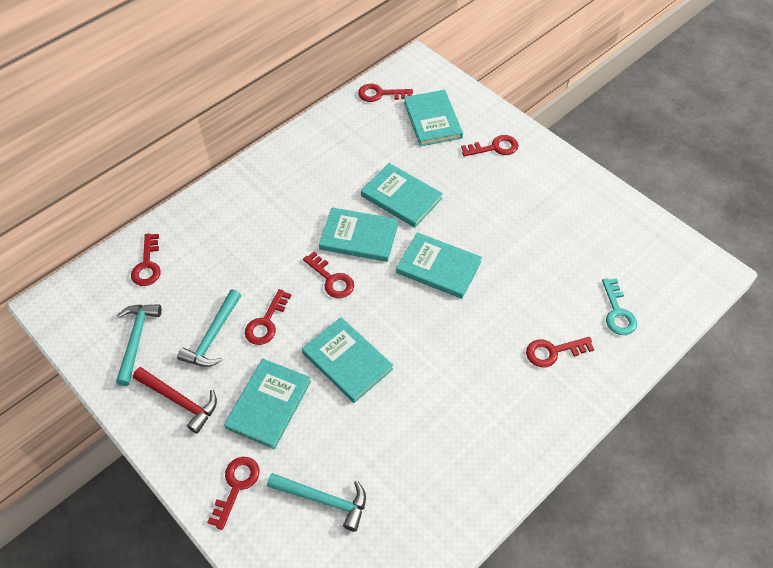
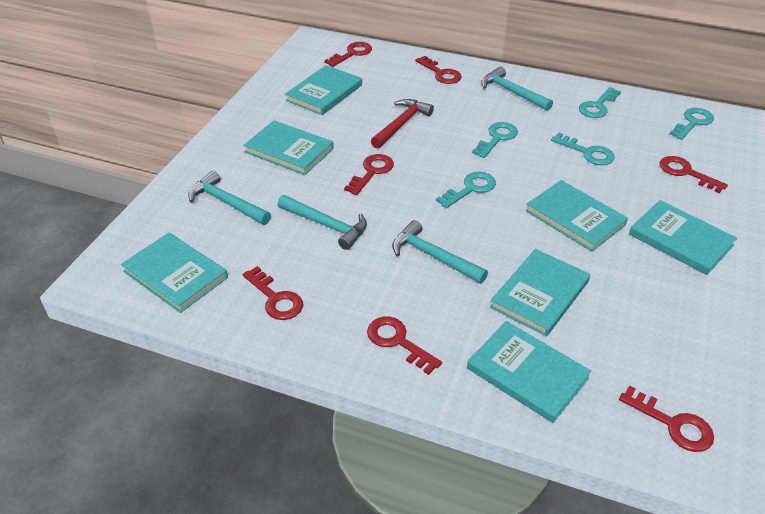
turquoise book: 6 -> 7
turquoise hammer: 3 -> 4
turquoise key: 1 -> 5

